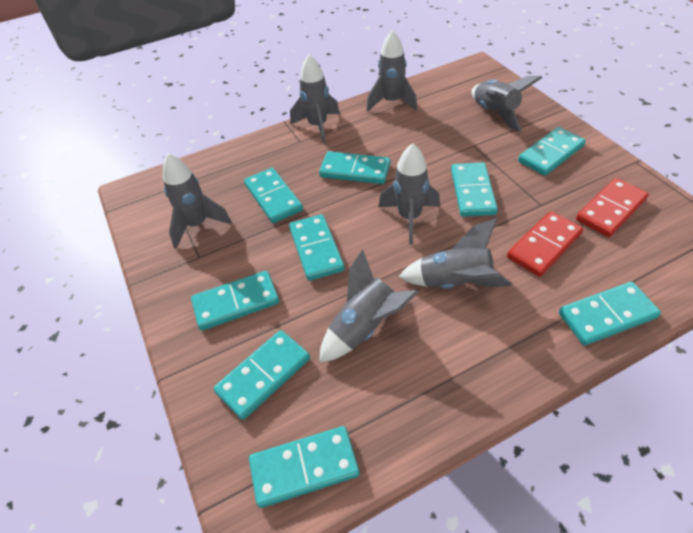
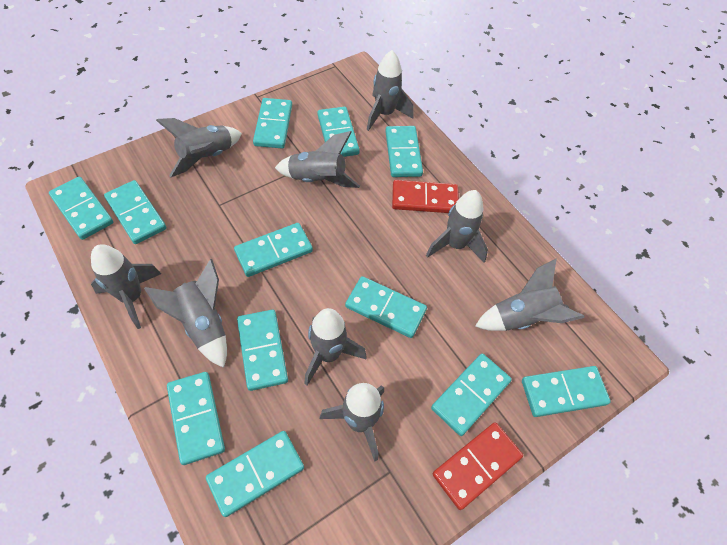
grey rocket: 7 -> 9
turquoise domino: 9 -> 12

